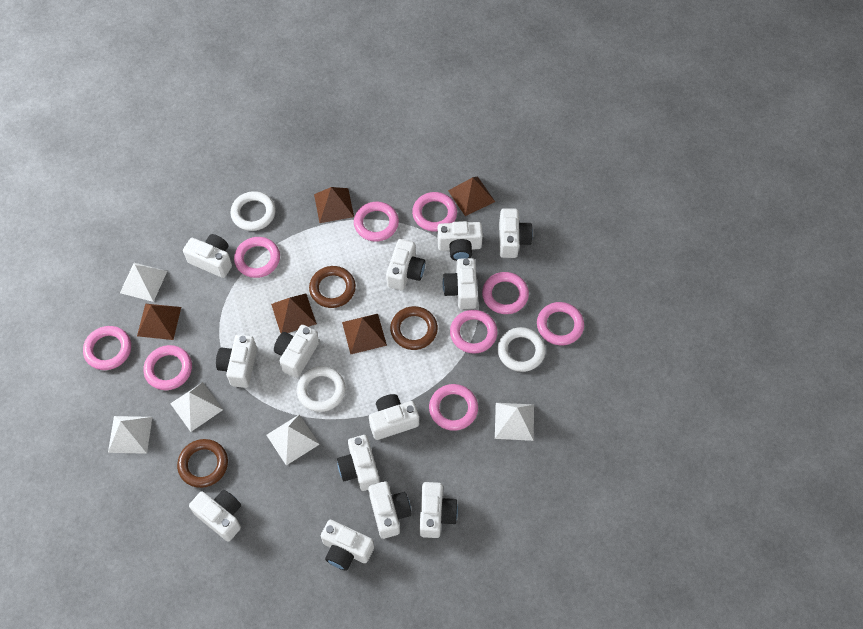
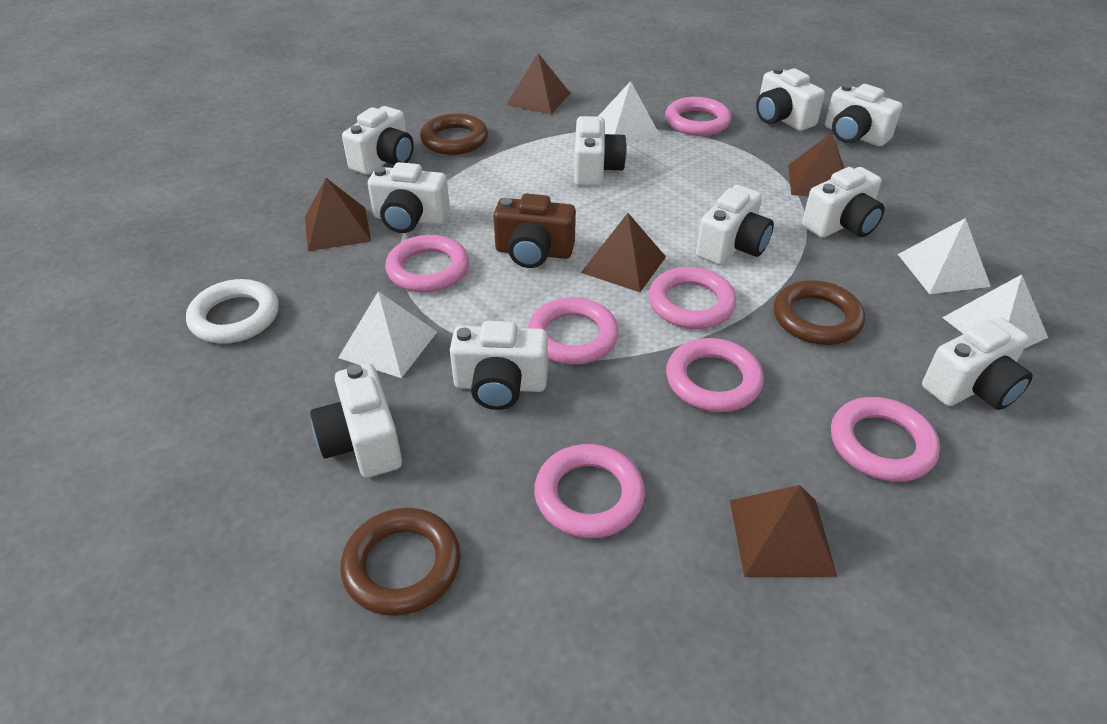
brown camera: 0 -> 1
pink ring: 9 -> 7
white camera: 13 -> 10
white pyramid: 5 -> 4
white ring: 3 -> 1

